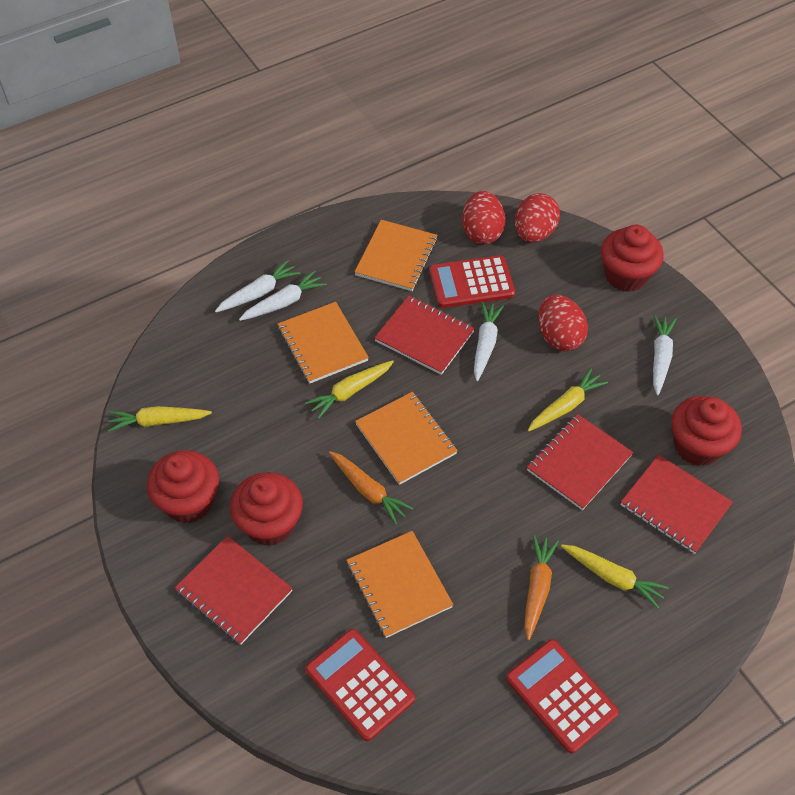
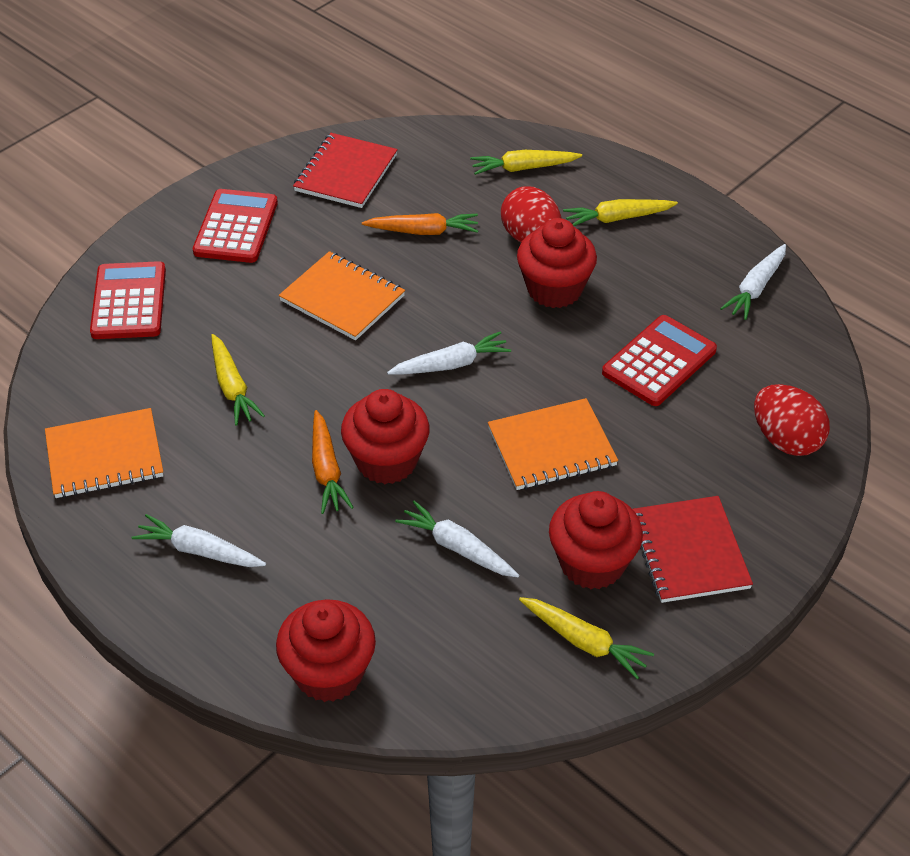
orange notebook: 4 -> 3
red egg: 3 -> 2
red notebook: 4 -> 2

